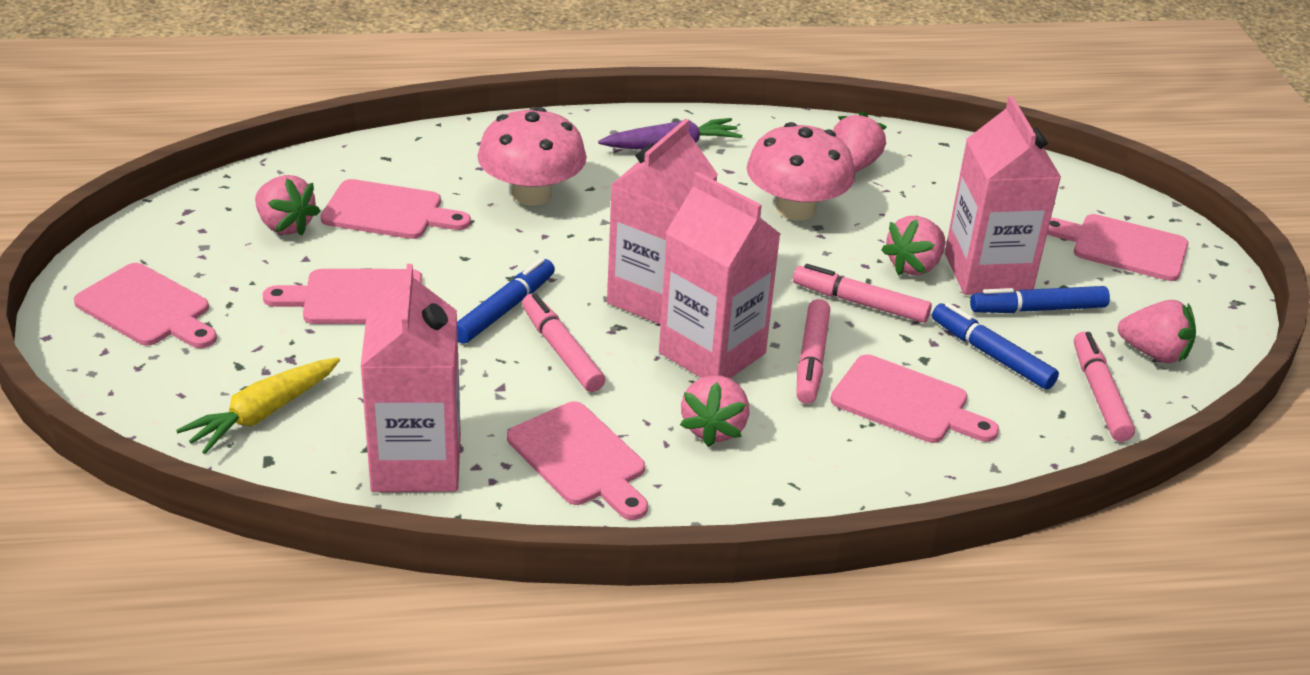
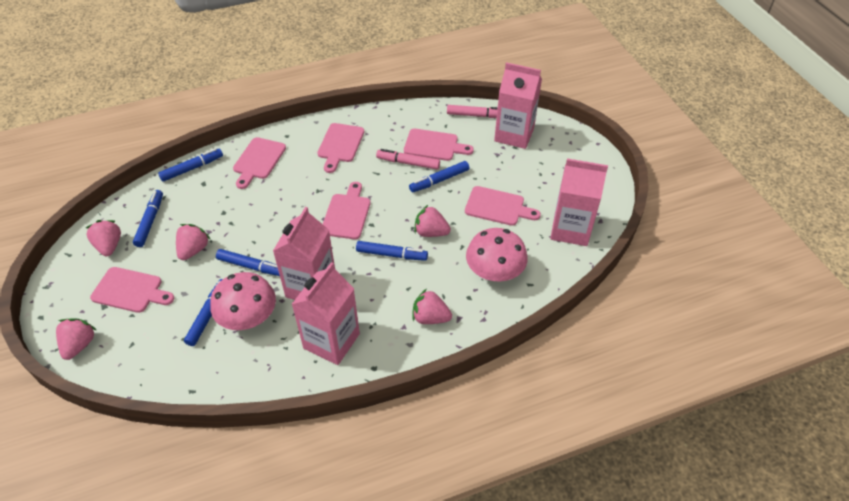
blue marker: 3 -> 6
pink marker: 4 -> 2
purple carrot: 1 -> 0
yellow carrot: 1 -> 0

